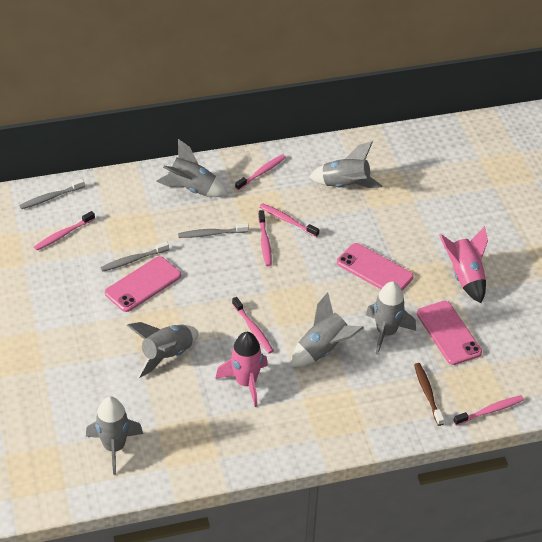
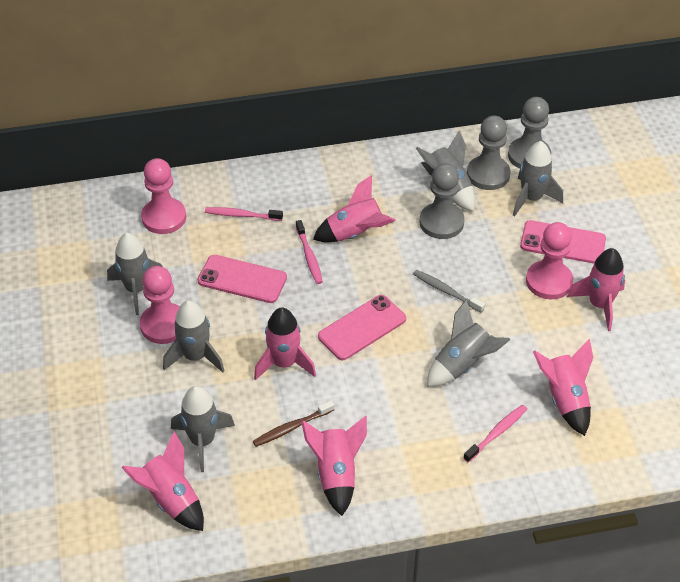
grey pawn: 0 -> 3
grey toothbrush: 3 -> 1
pink pawn: 0 -> 3
pink rocket: 2 -> 6
pink toothbrush: 6 -> 3

